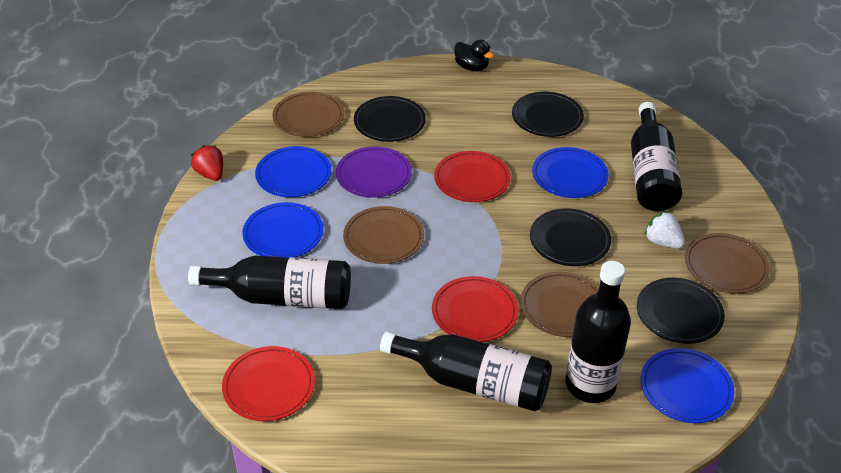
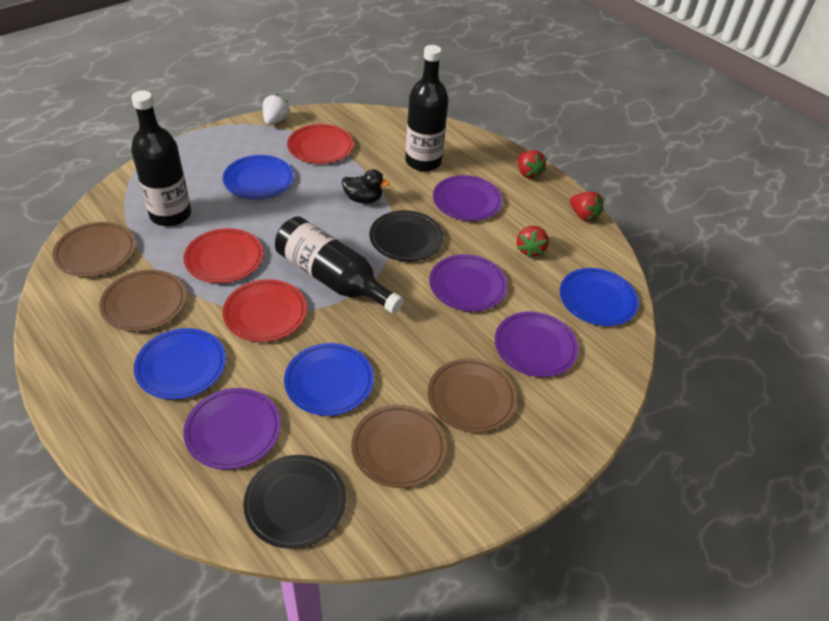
black bottle: 4 -> 3
black plate: 4 -> 2
purple plate: 1 -> 4
red strawberry: 1 -> 3

